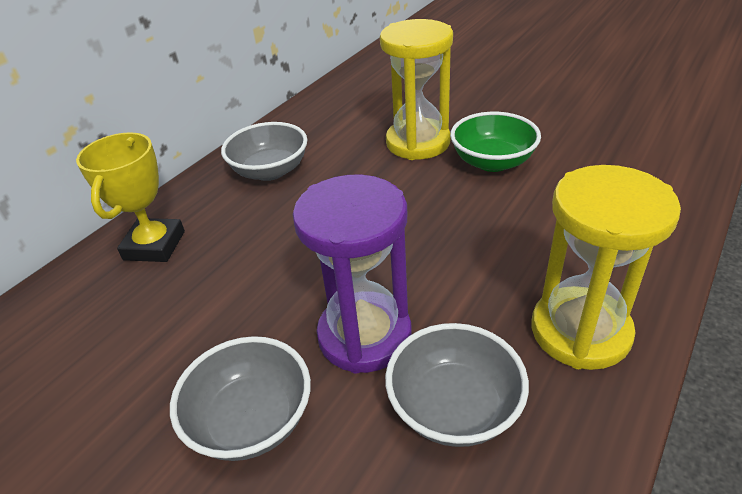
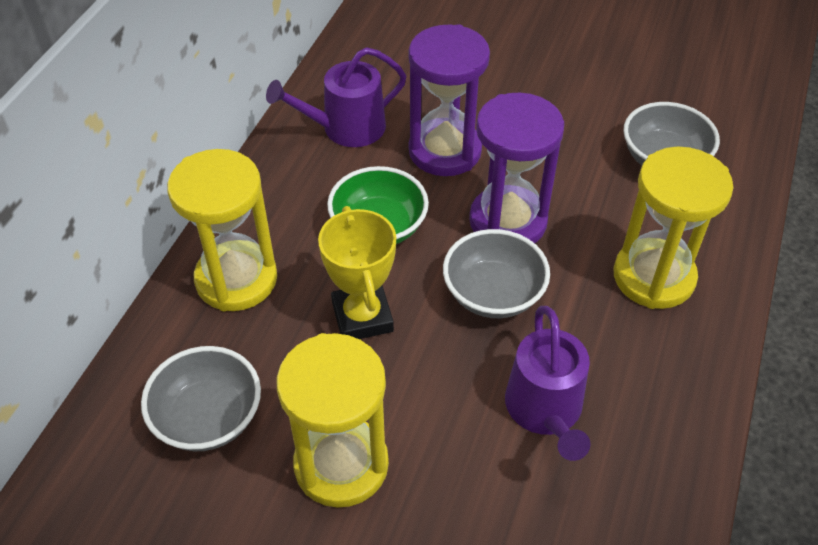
purple hourglass: 1 -> 2
purple watering can: 0 -> 2
yellow hourglass: 2 -> 3

